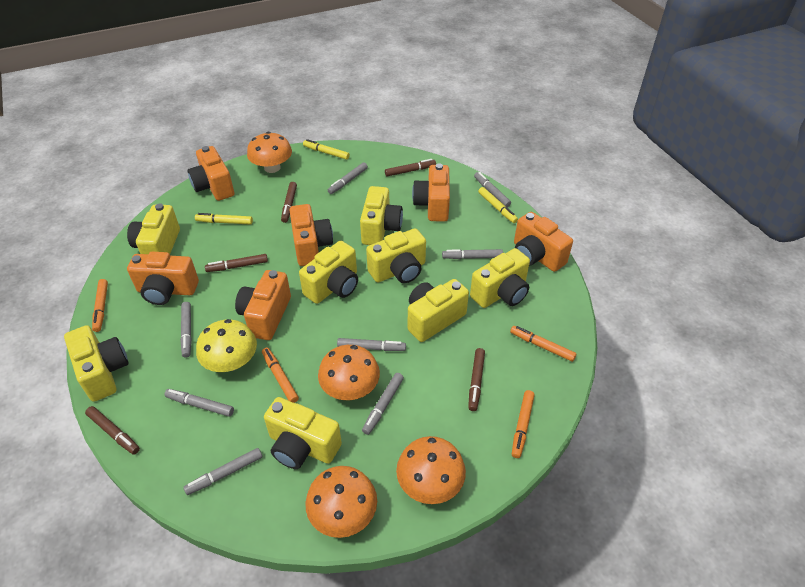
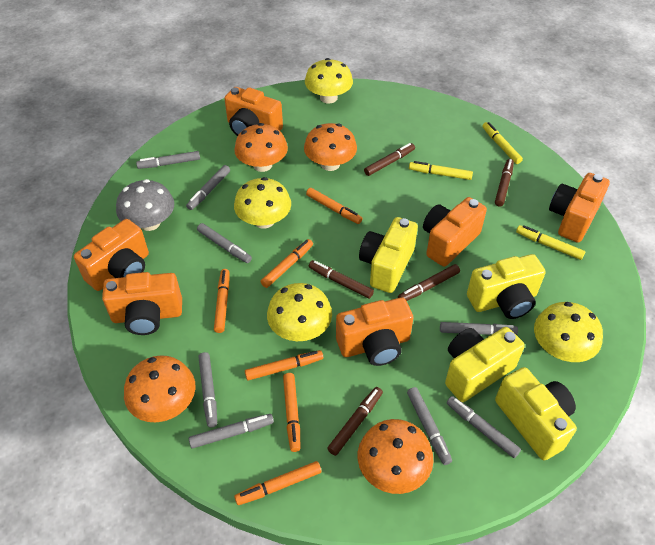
grey mushroom: 0 -> 1
orange marker: 4 -> 6
yellow camera: 8 -> 4
yellow mushroom: 1 -> 4

